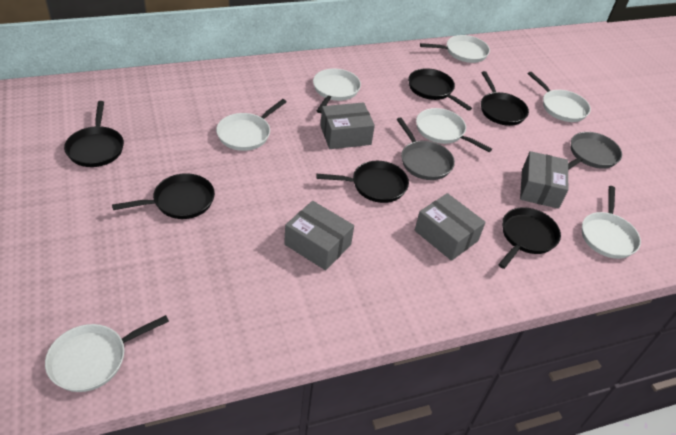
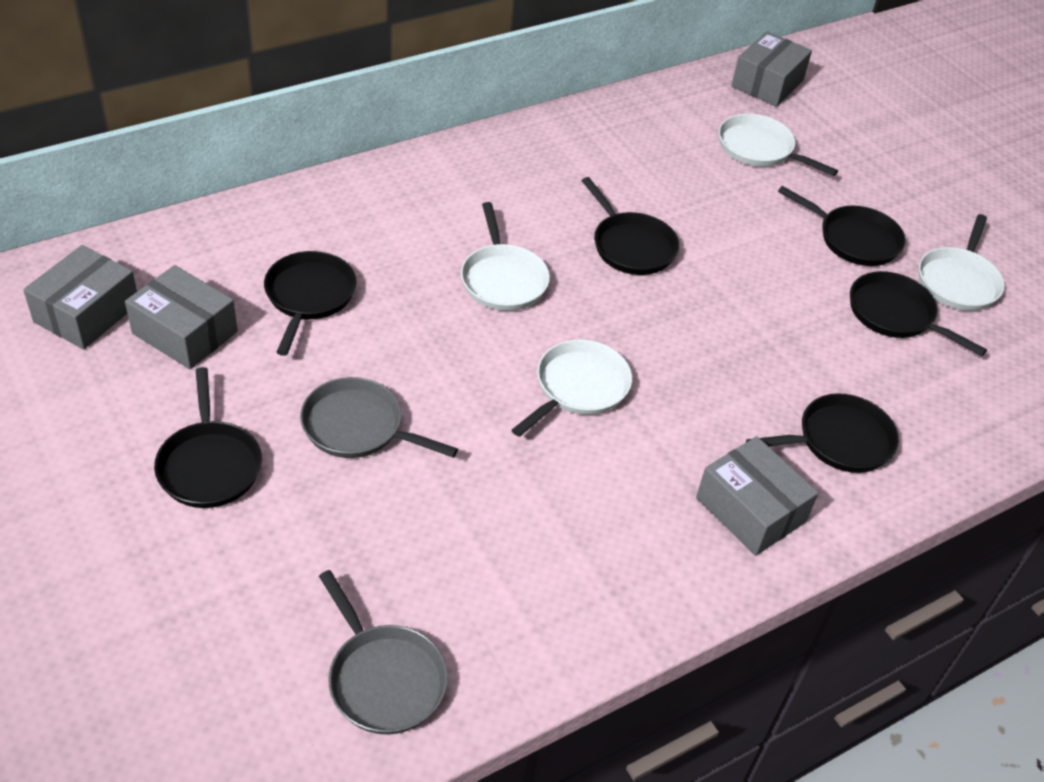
white pan: 7 -> 4

